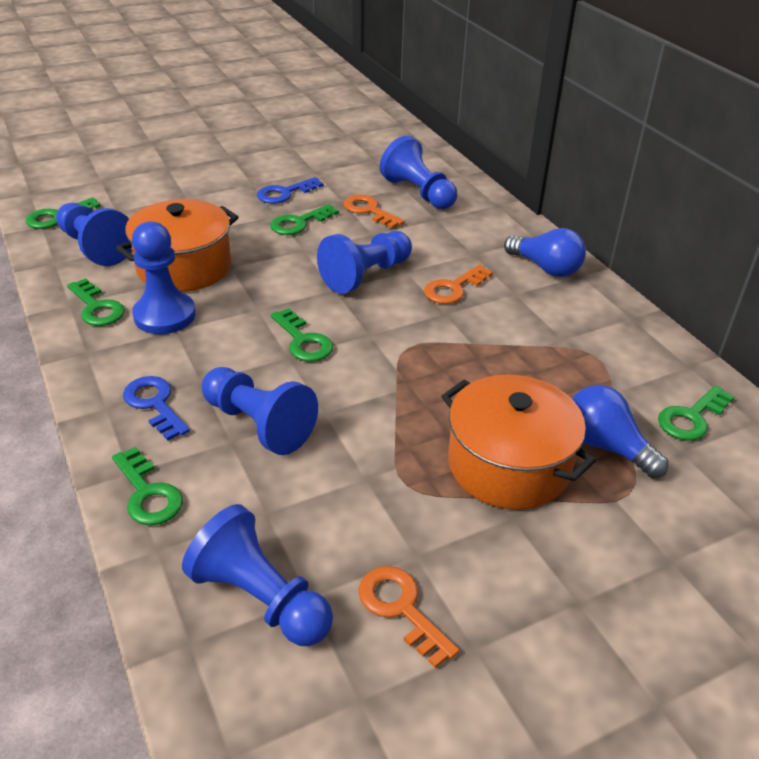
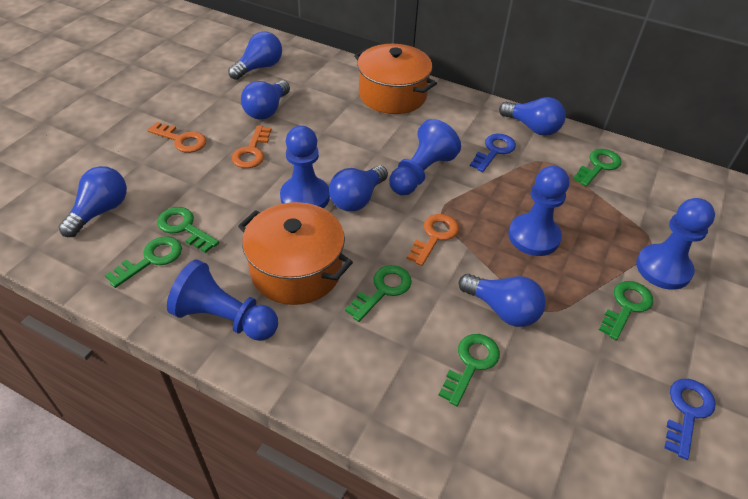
blue light bulb: 2 -> 6
blue pawn: 6 -> 5

